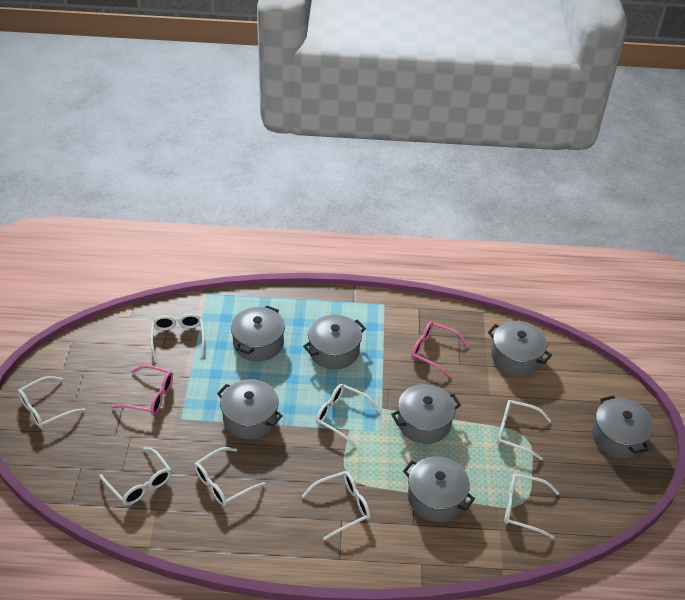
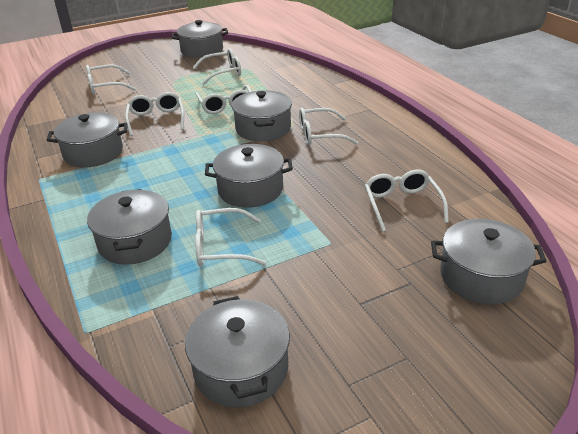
pink glasses: 2 -> 0
white glasses: 8 -> 7

